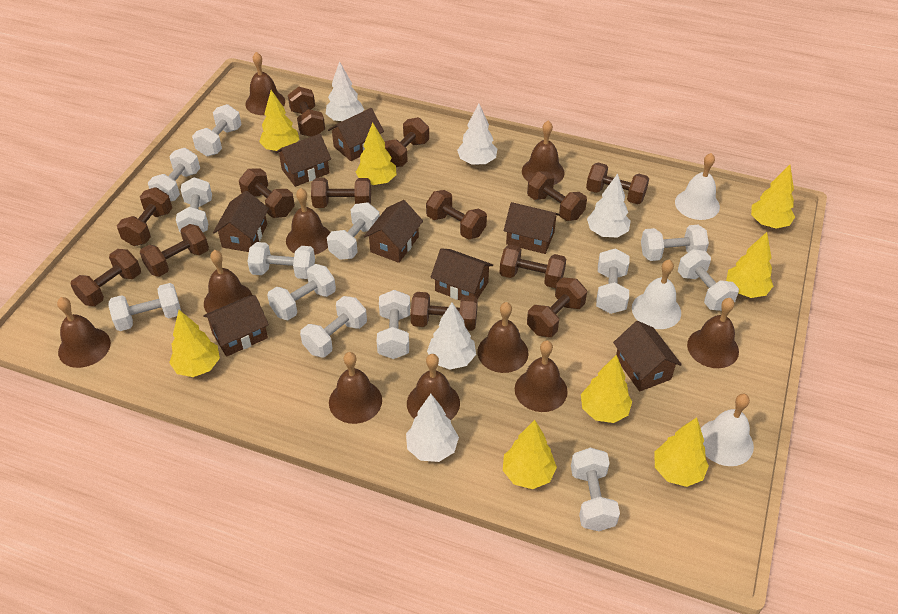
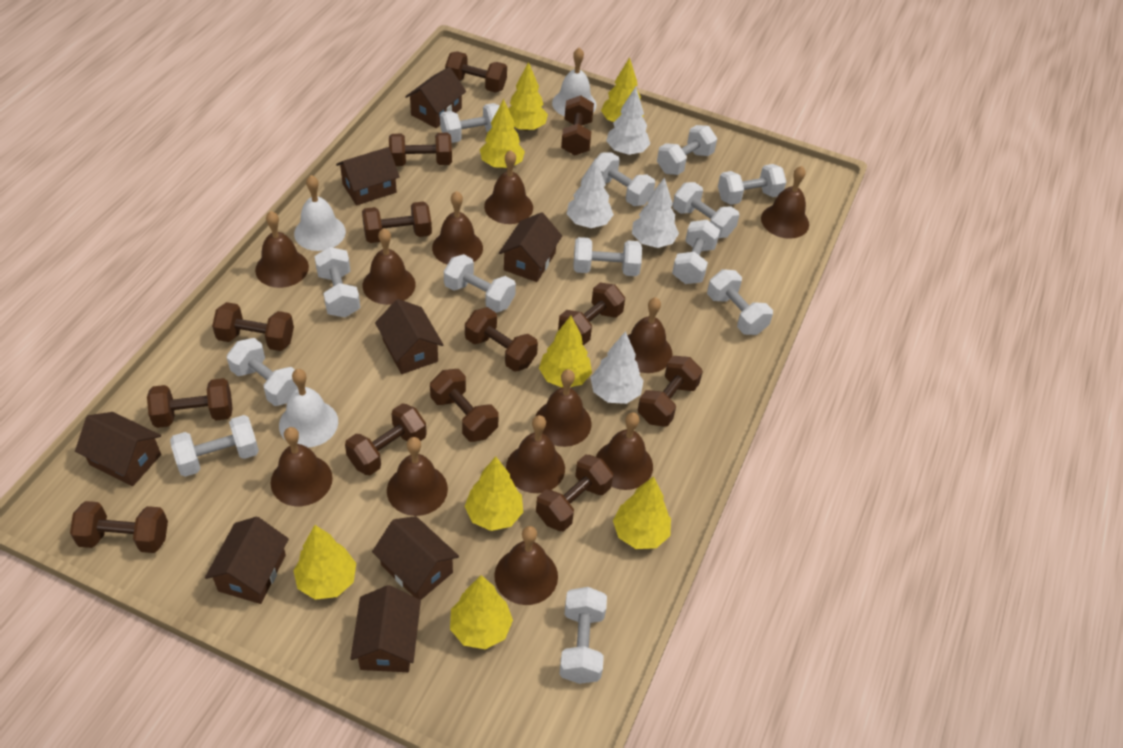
brown bell: 10 -> 12
white tree: 5 -> 4

